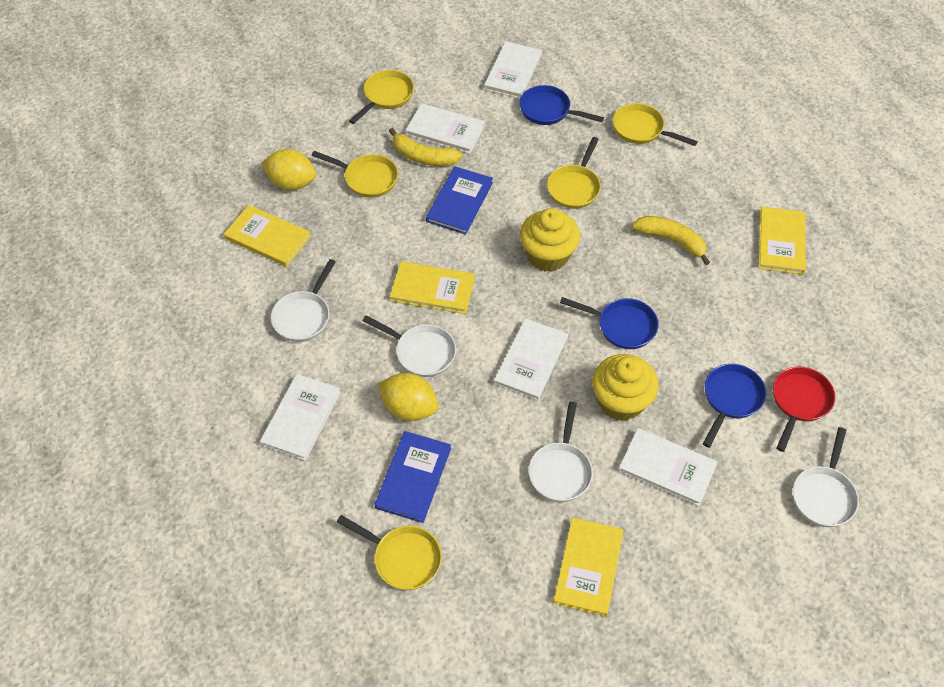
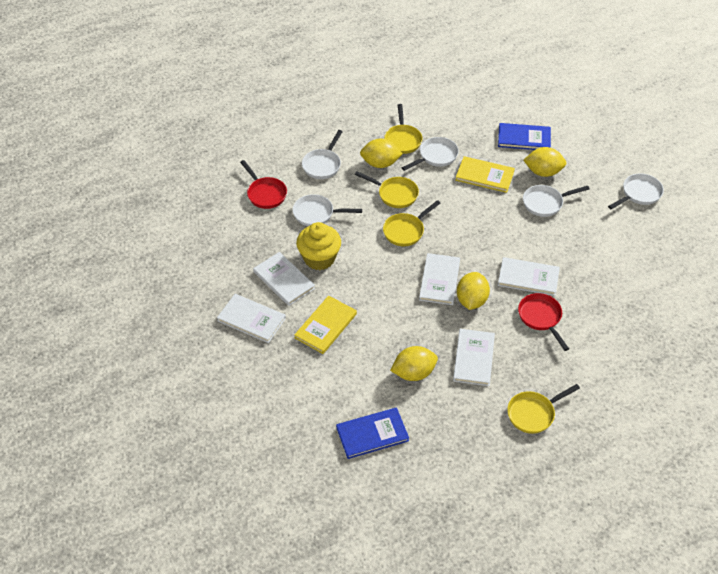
blue pan: 3 -> 0
red pan: 1 -> 2
white pan: 4 -> 5
yellow banana: 2 -> 0
yellow book: 4 -> 2
yellow cupcake: 2 -> 1
yellow lemon: 2 -> 4
yellow pan: 5 -> 4

